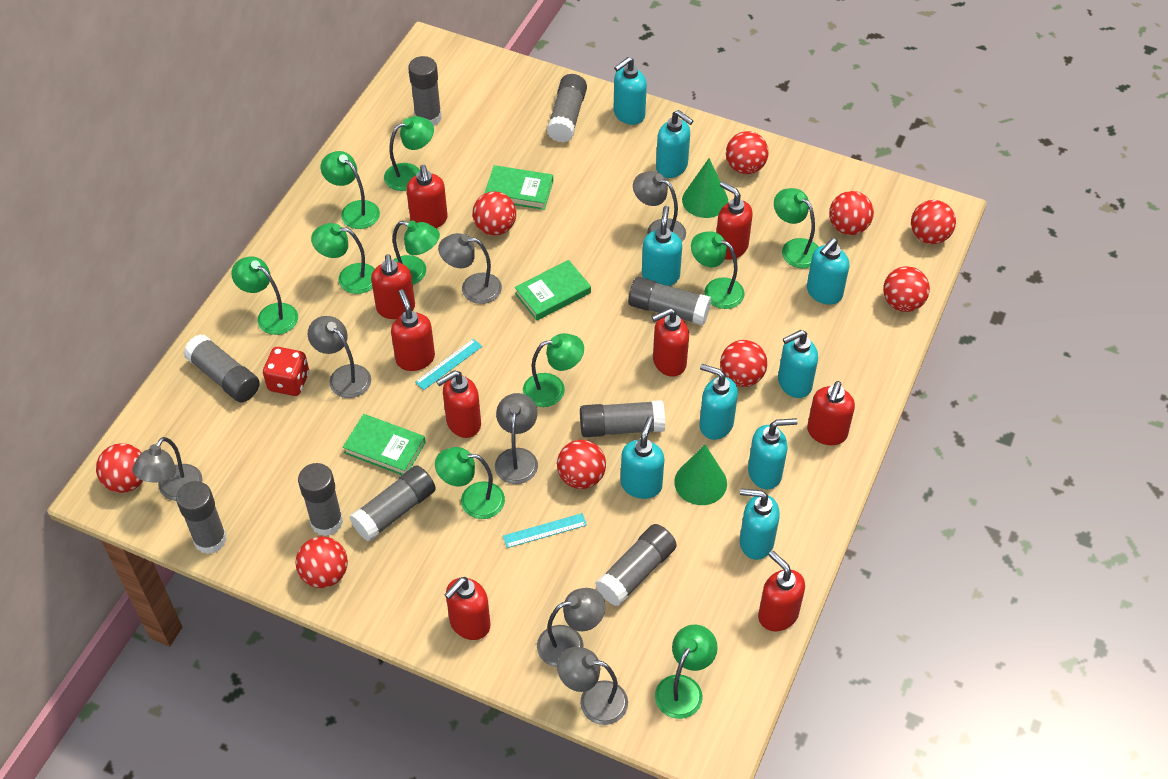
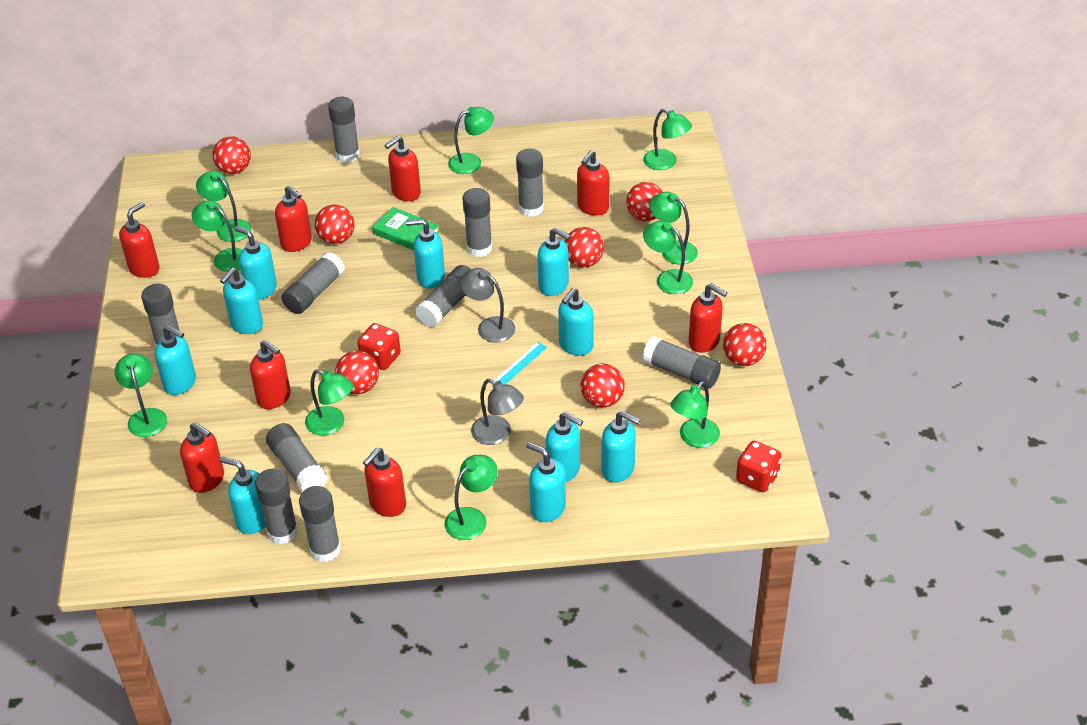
green book: 3 -> 1
green cone: 2 -> 0
grey glue stick: 9 -> 10
grey lamp: 7 -> 2
red ball: 9 -> 7
red dice: 1 -> 2
red soap dispenser: 9 -> 8
turquoise ruler: 2 -> 1
turquoise soap dispenser: 9 -> 10

